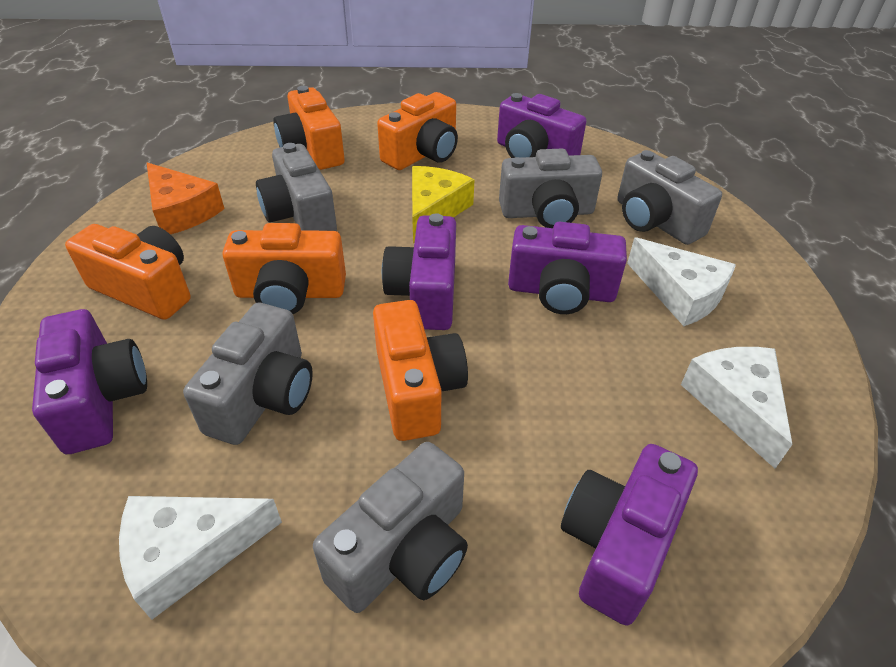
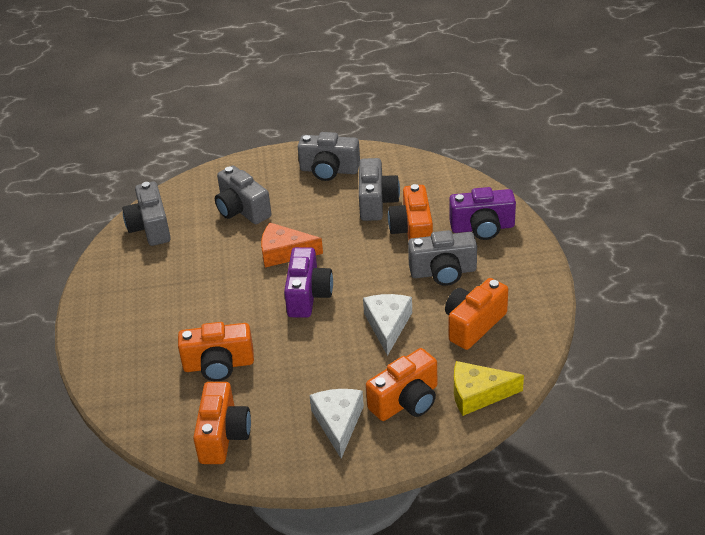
purple camera: 5 -> 2
white cheese: 3 -> 2

